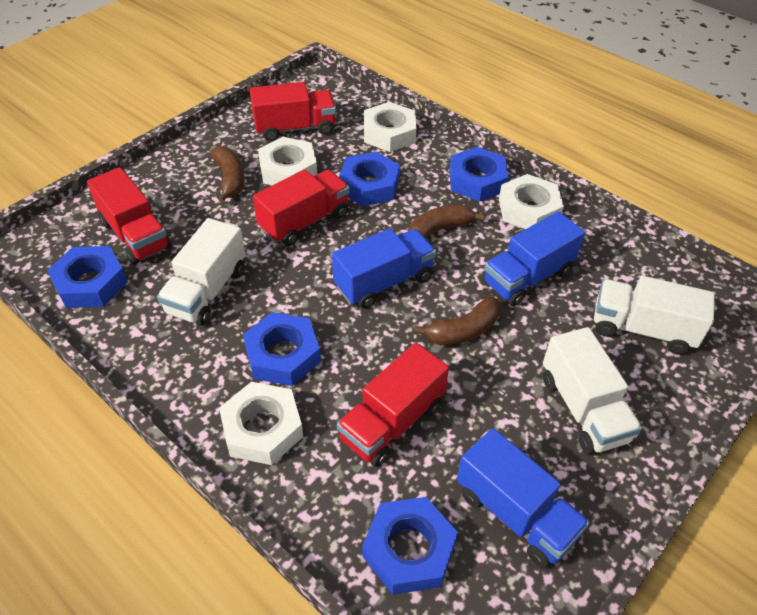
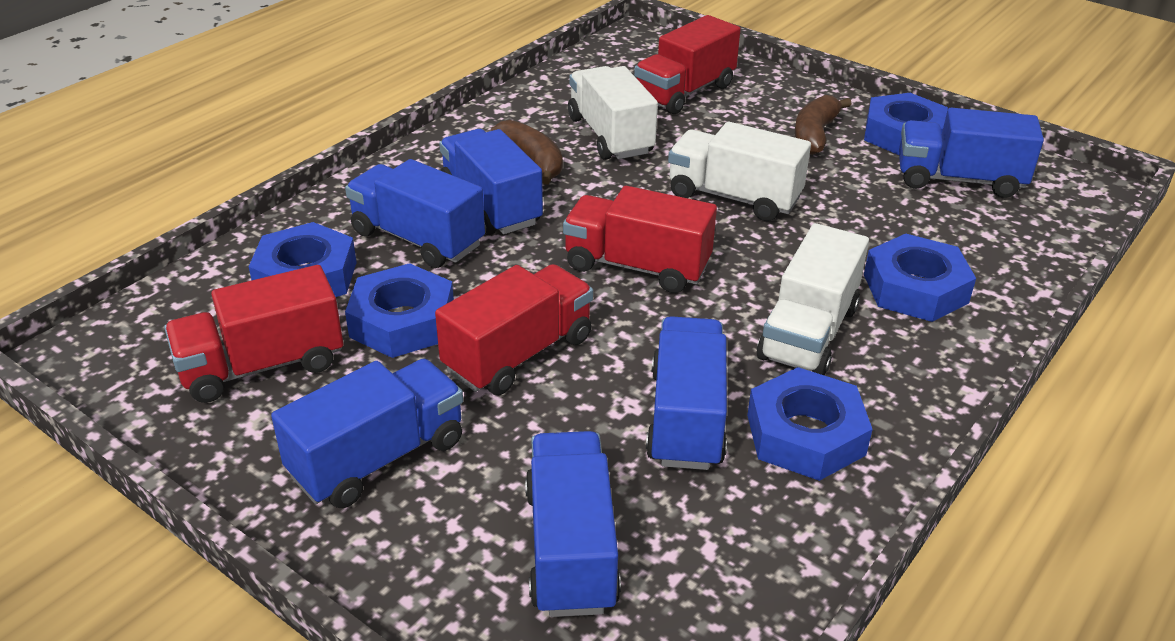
blue truck: 3 -> 6
brown banana: 3 -> 2
white nut: 4 -> 0

